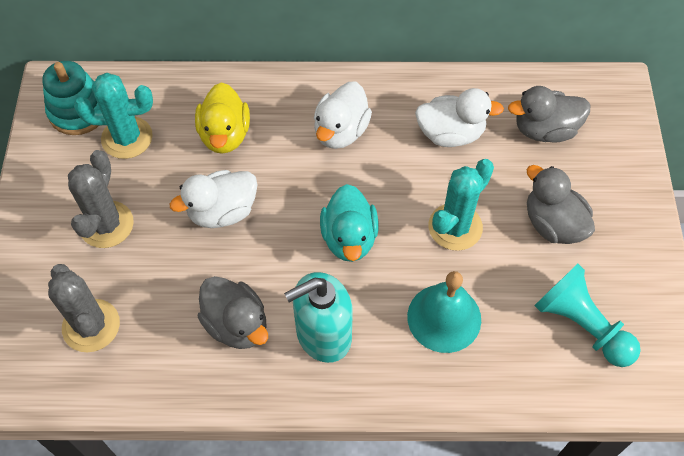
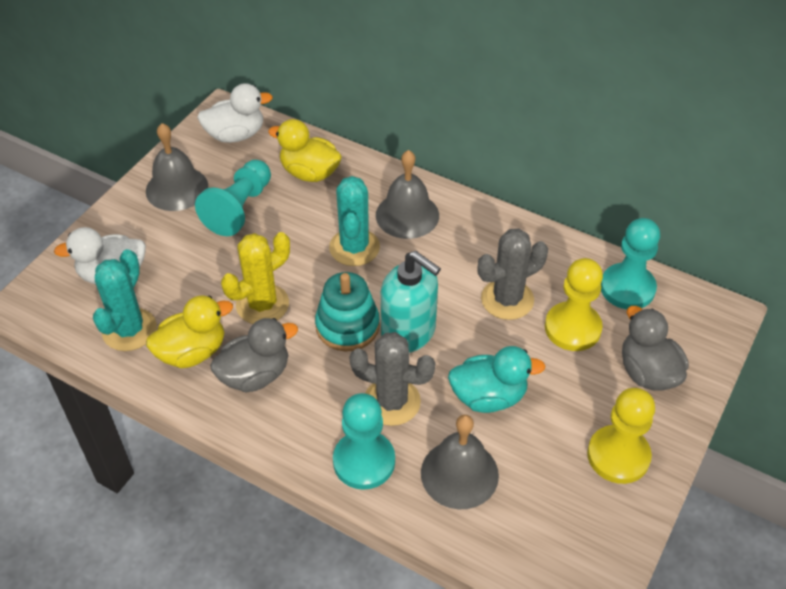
grey bell: 0 -> 3
grey duck: 3 -> 2
turquoise bell: 1 -> 0
turquoise pawn: 1 -> 3
white duck: 3 -> 2
yellow cactus: 0 -> 1
yellow duck: 1 -> 2
yellow pawn: 0 -> 2

